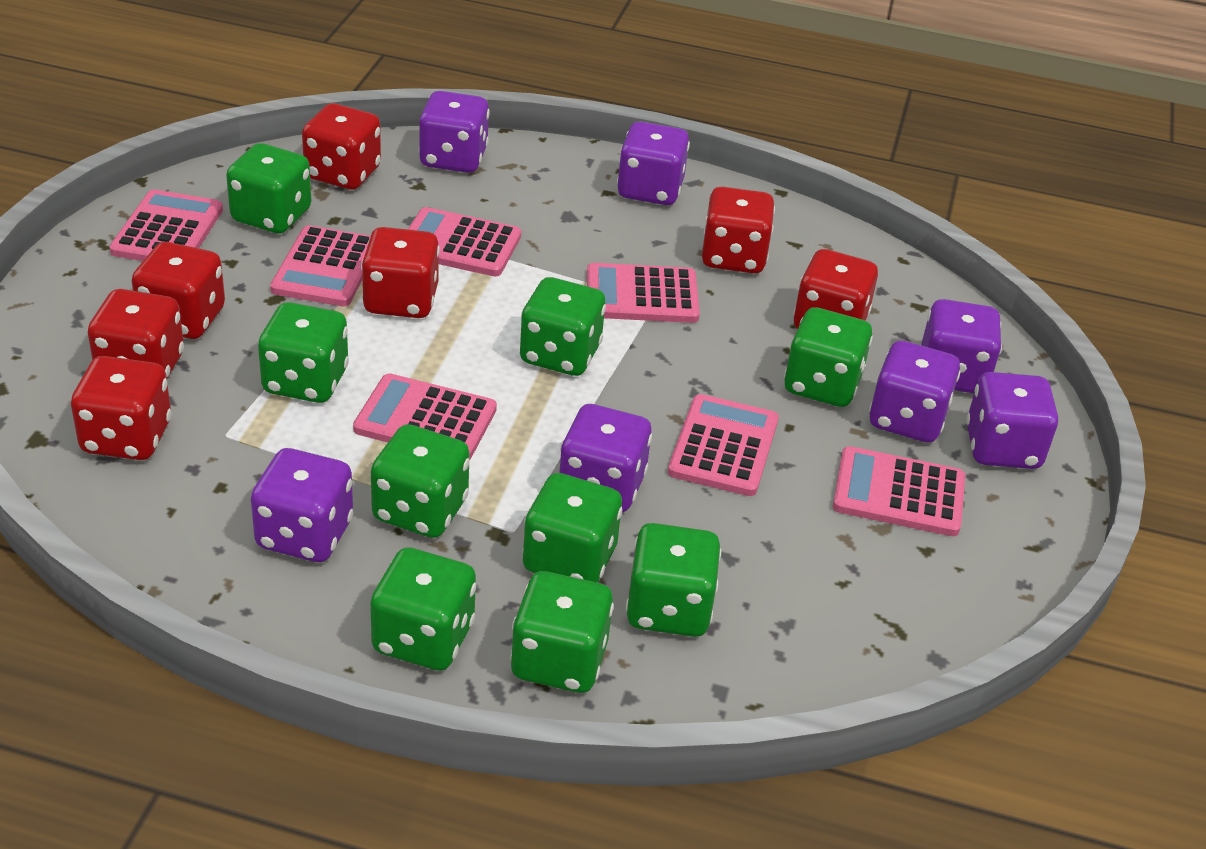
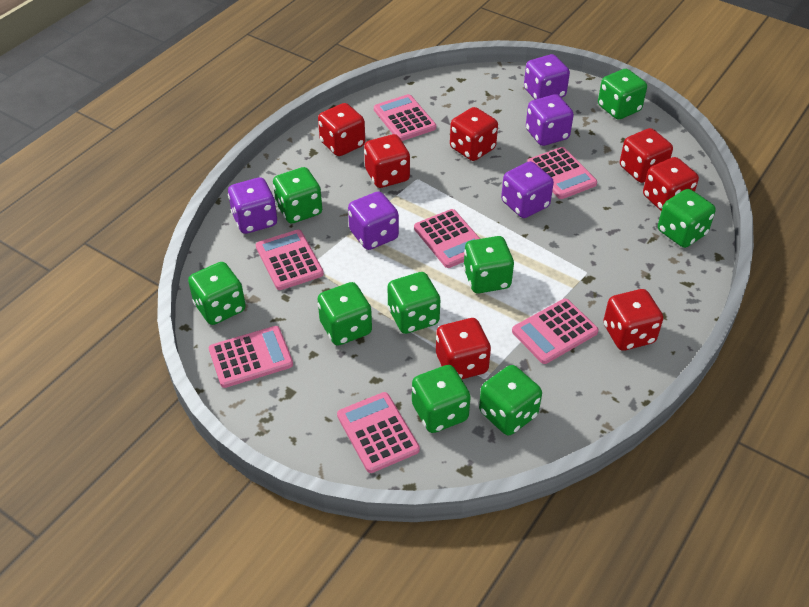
purple dice: 7 -> 5

